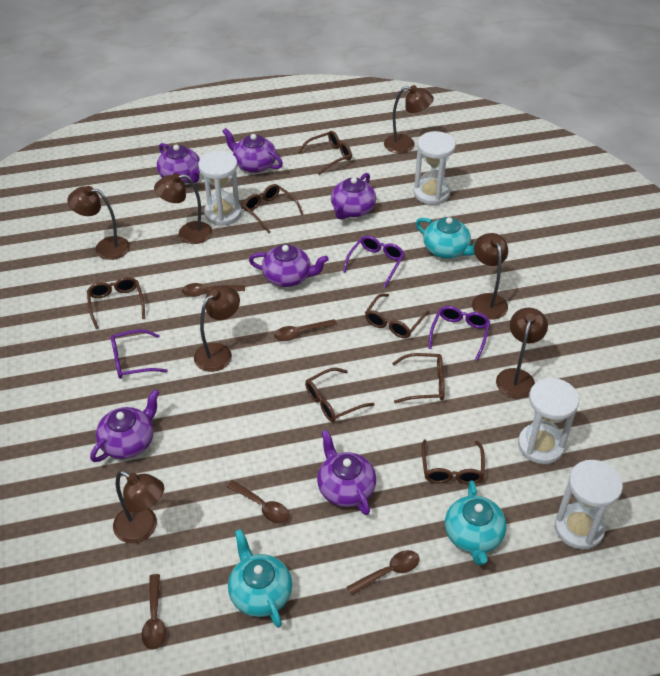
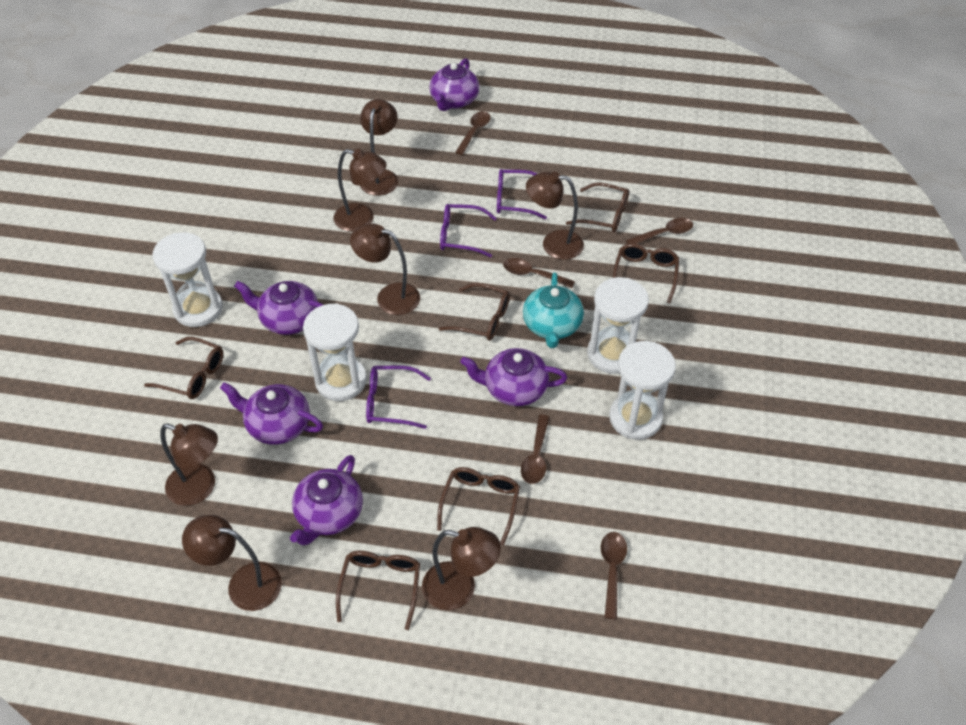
brown glasses: 7 -> 6
purple teapot: 6 -> 5
turquoise teapot: 3 -> 1

